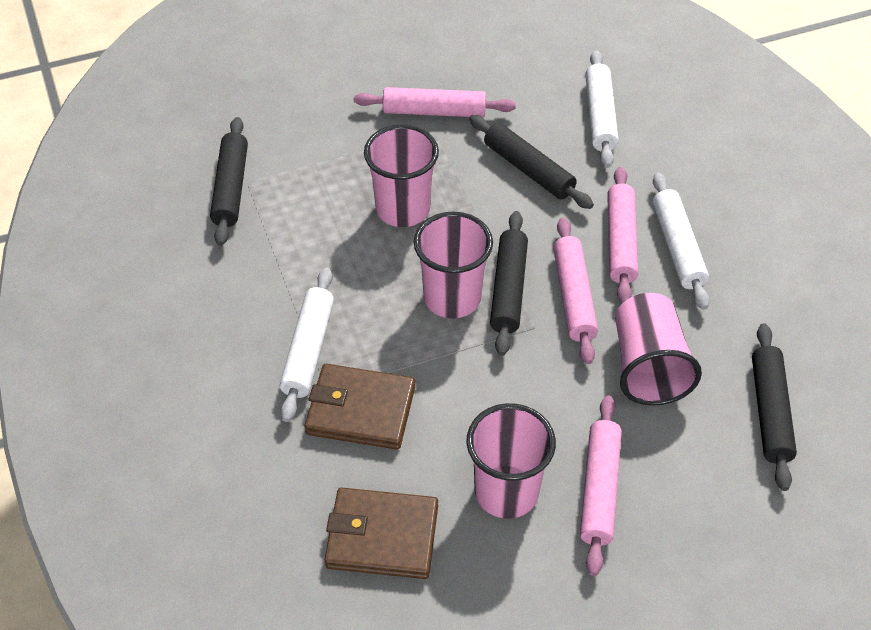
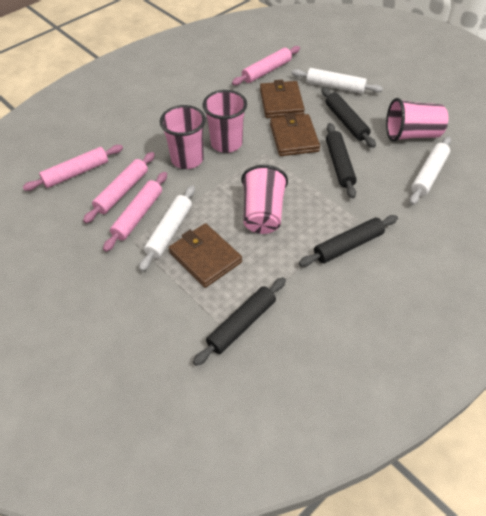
brown wallet: 2 -> 3

